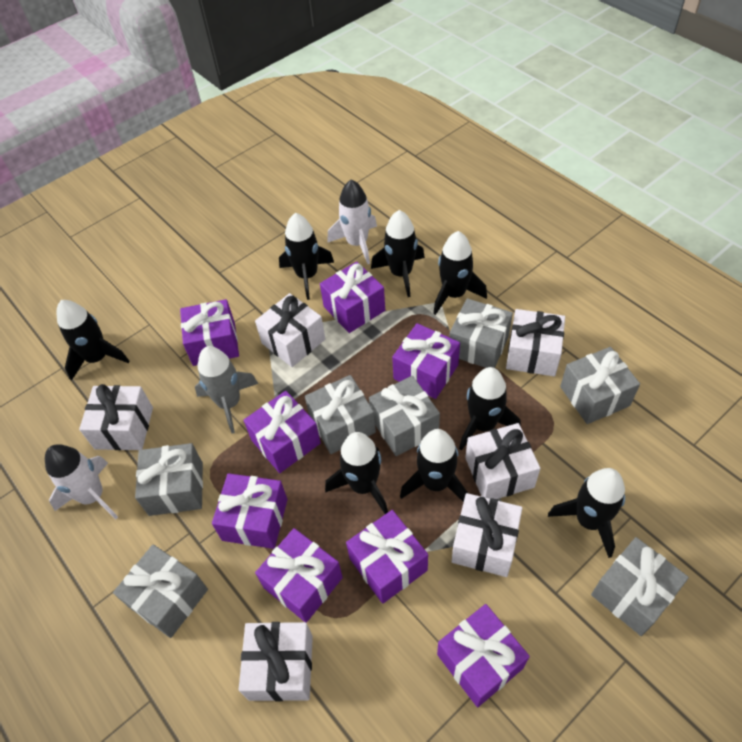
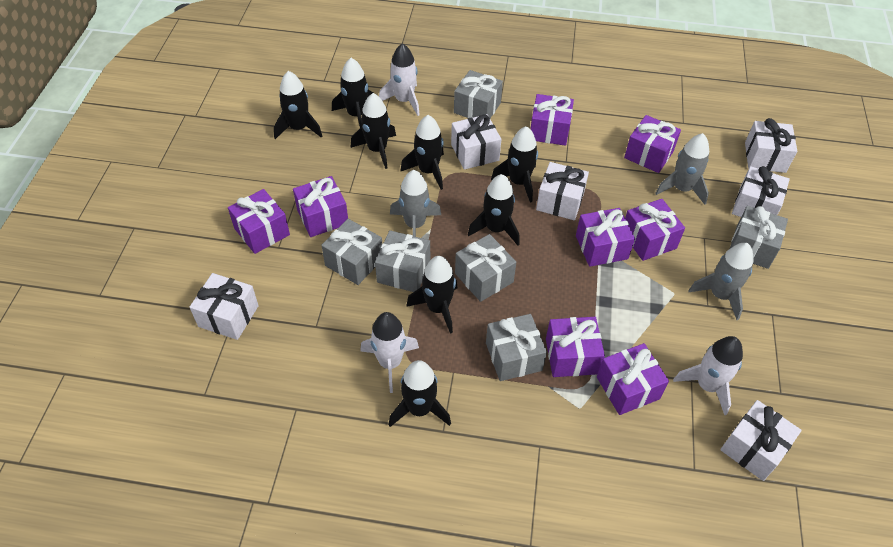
grey gift: 7 -> 6
grey rocket: 1 -> 3
white rocket: 2 -> 3

